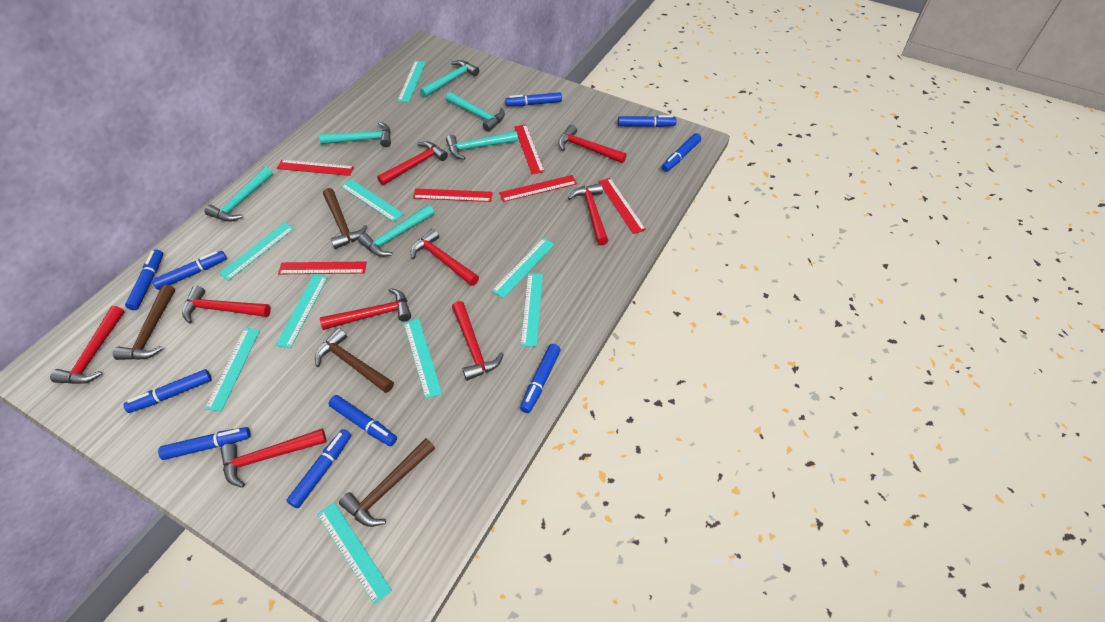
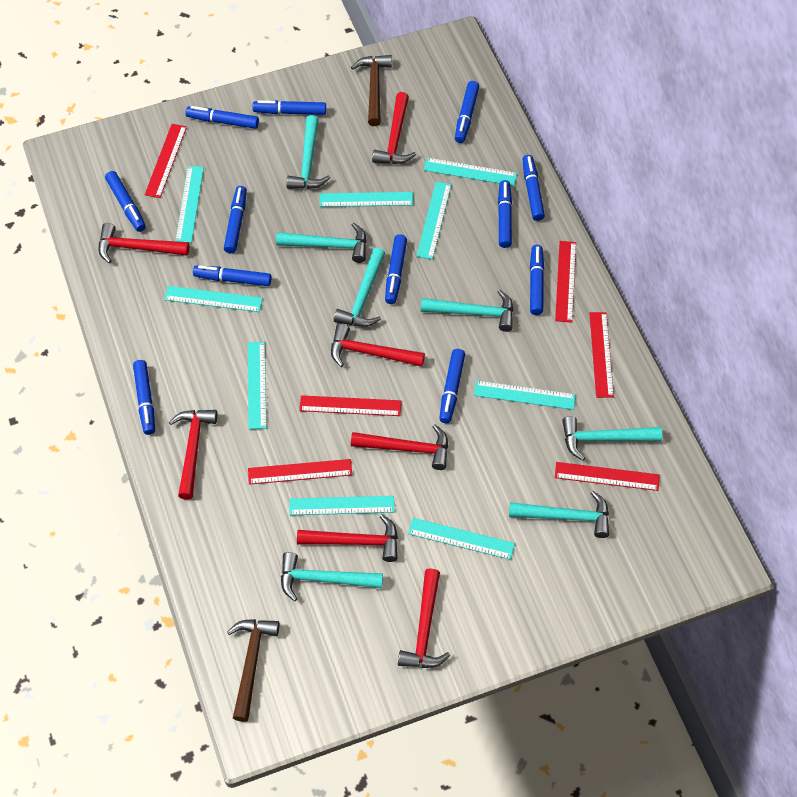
blue marker: 10 -> 12
brown hammer: 4 -> 2
red hammer: 9 -> 7
turquoise hammer: 6 -> 7

